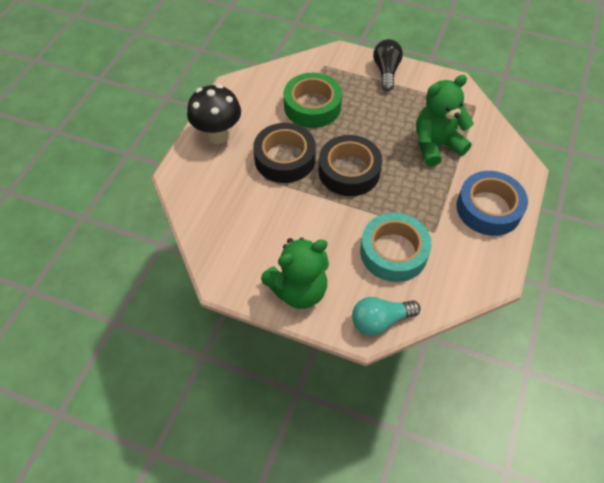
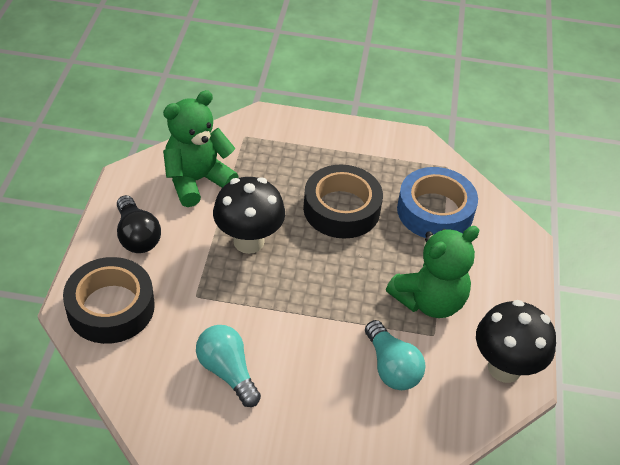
black mushroom: 1 -> 2
green tape: 1 -> 0
turquoise light bulb: 1 -> 2
turquoise tape: 1 -> 0

